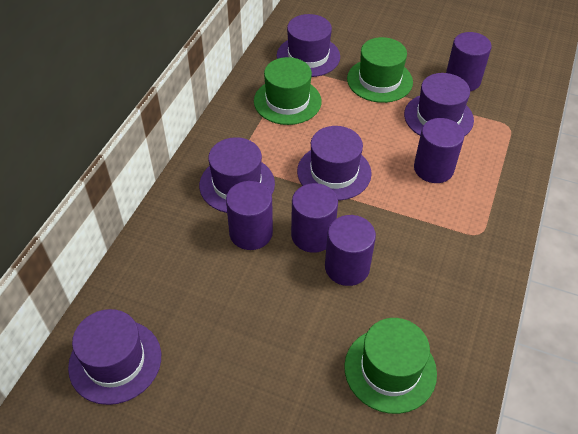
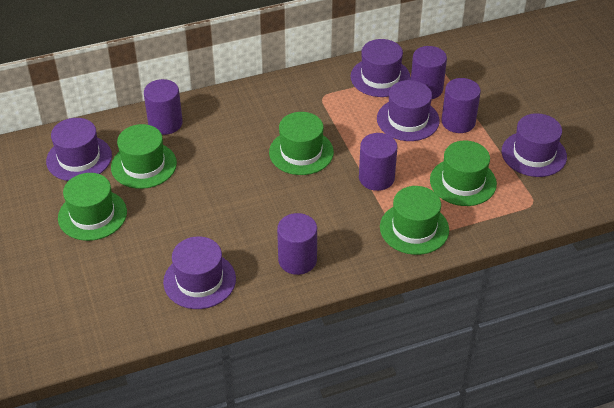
green hat: 3 -> 5

